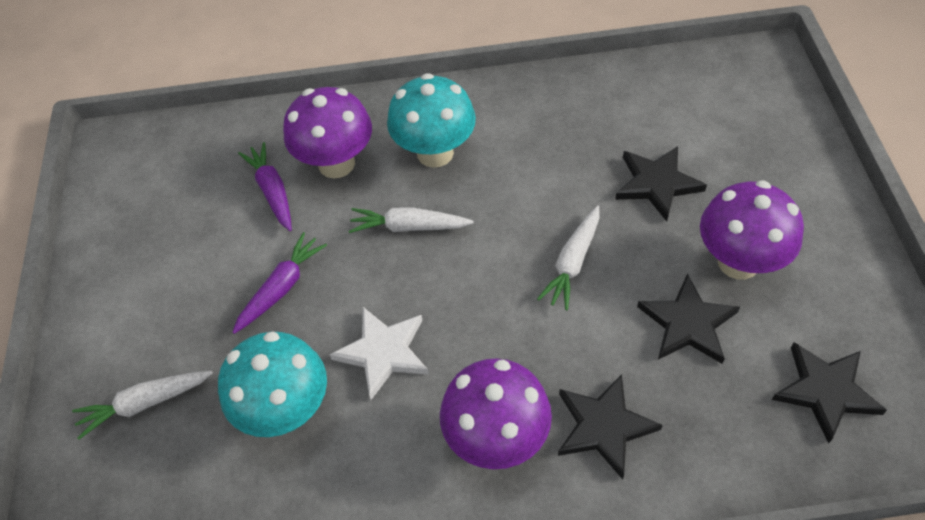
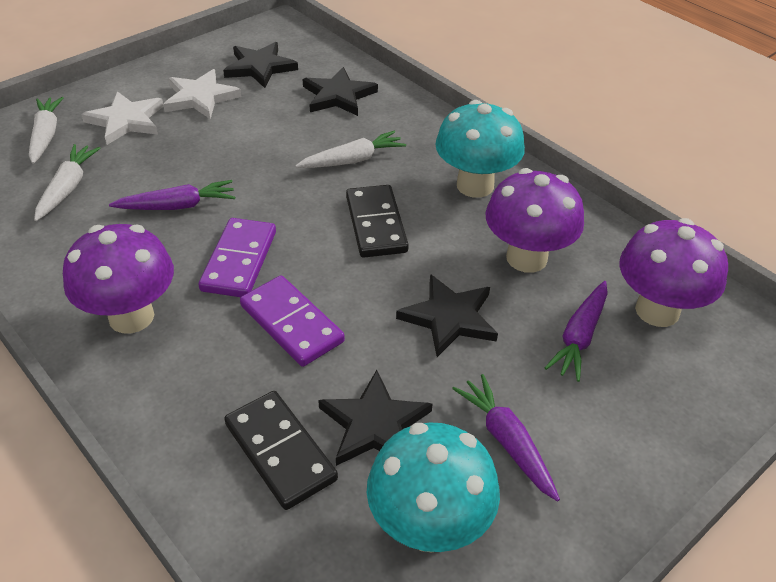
black domino: 0 -> 2
purple carrot: 2 -> 3
purple domino: 0 -> 2
white star: 1 -> 2

